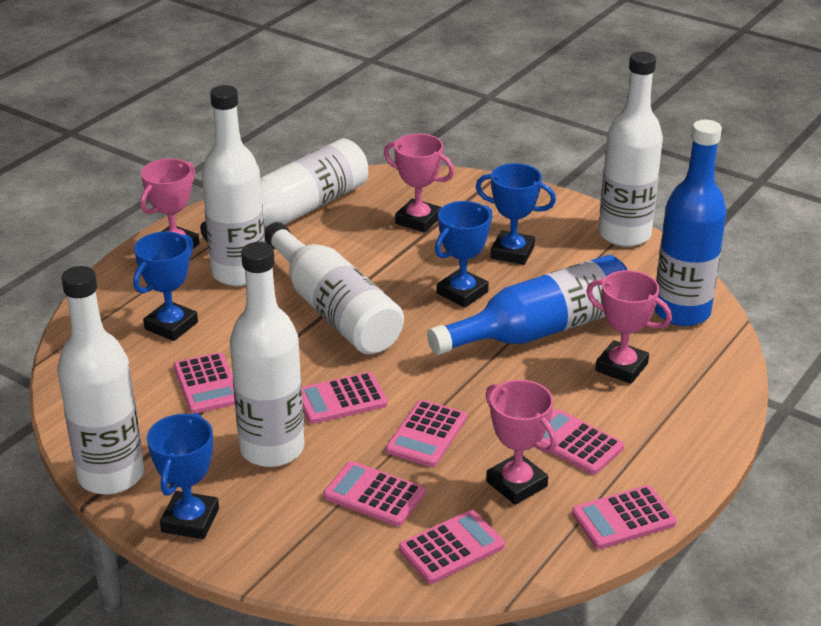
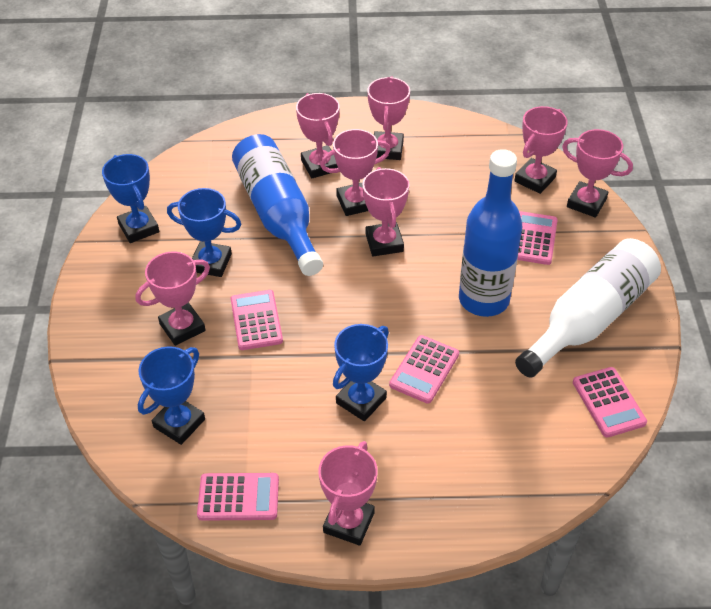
pink calculator: 7 -> 5
pink trophy: 4 -> 8
white bottle: 6 -> 1

